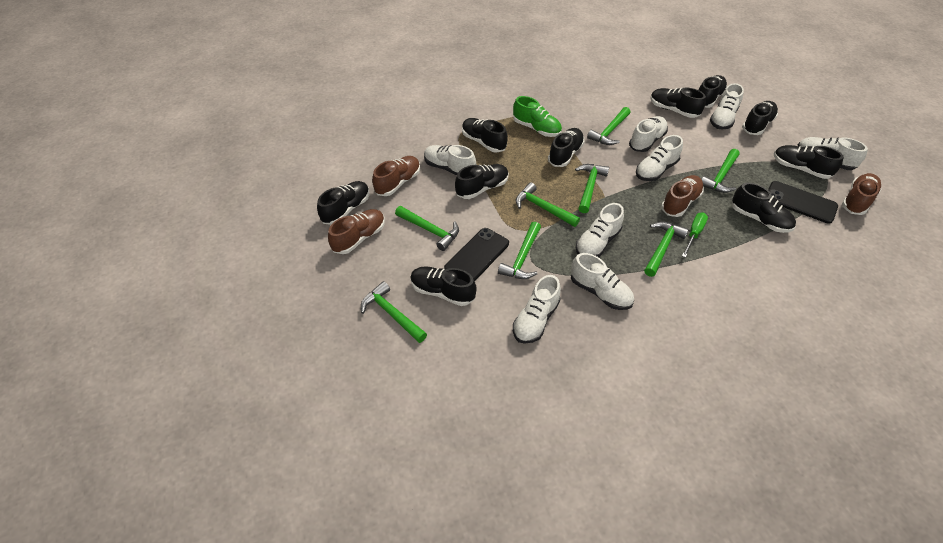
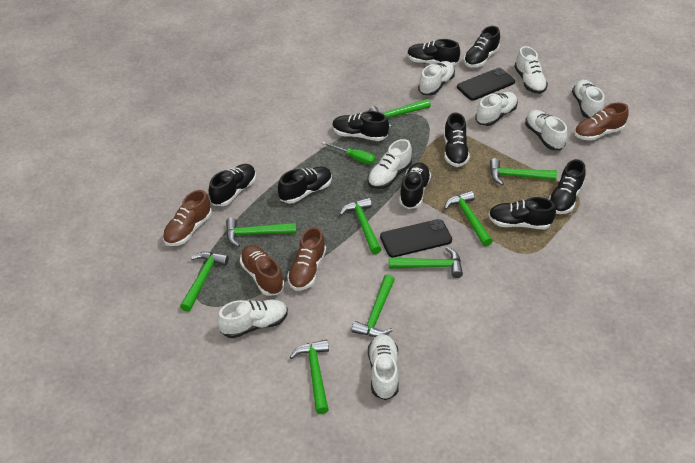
black shoe: 10 -> 9
green hammer: 8 -> 9
green shoe: 1 -> 0

